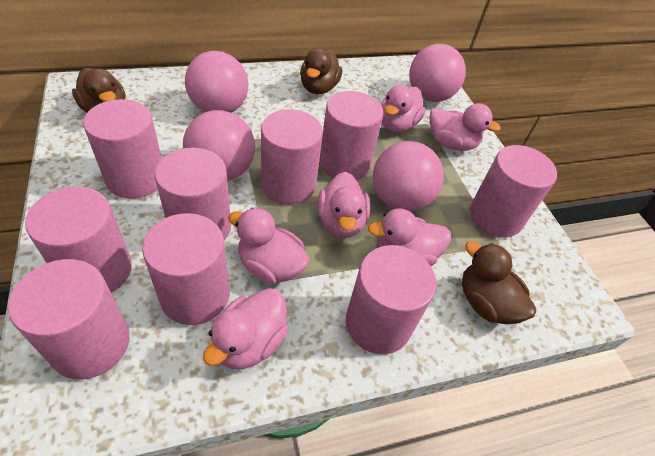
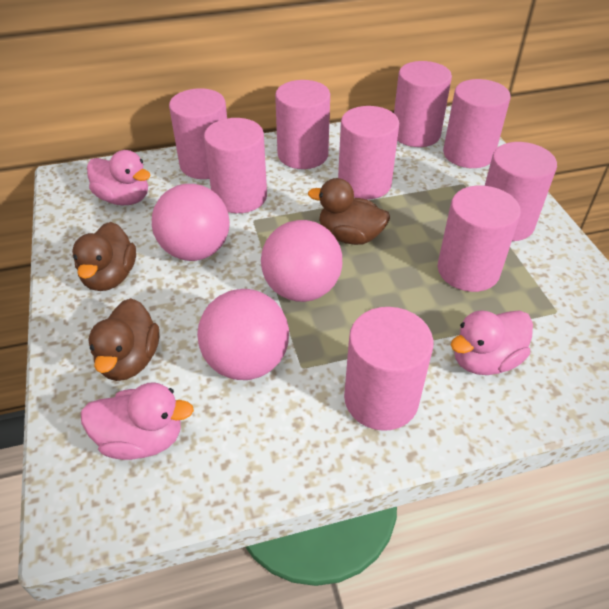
pink ball: 4 -> 3
pink duck: 6 -> 3

